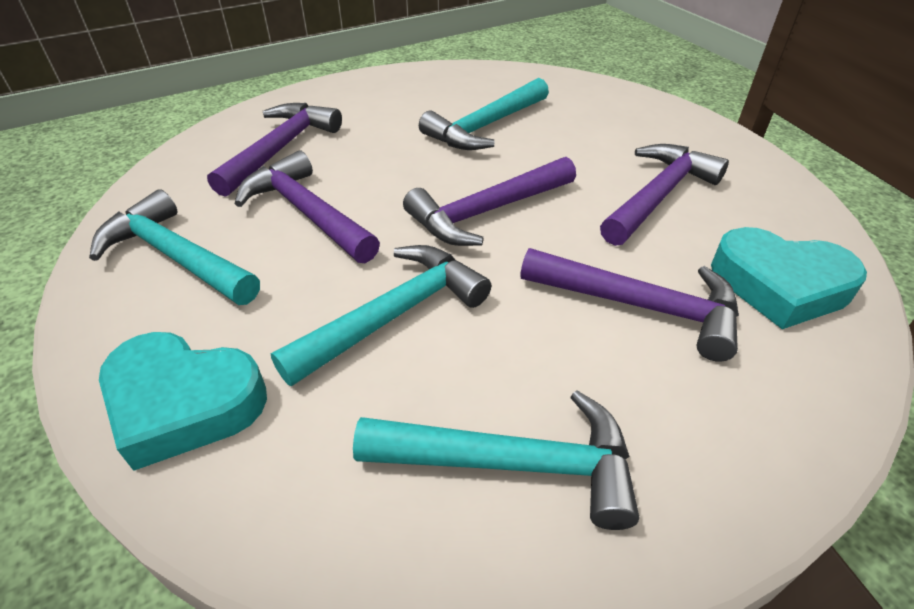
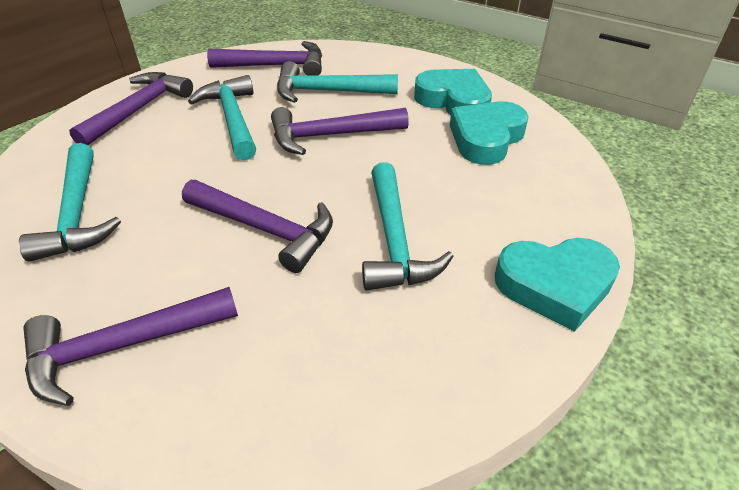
turquoise heart: 2 -> 3

